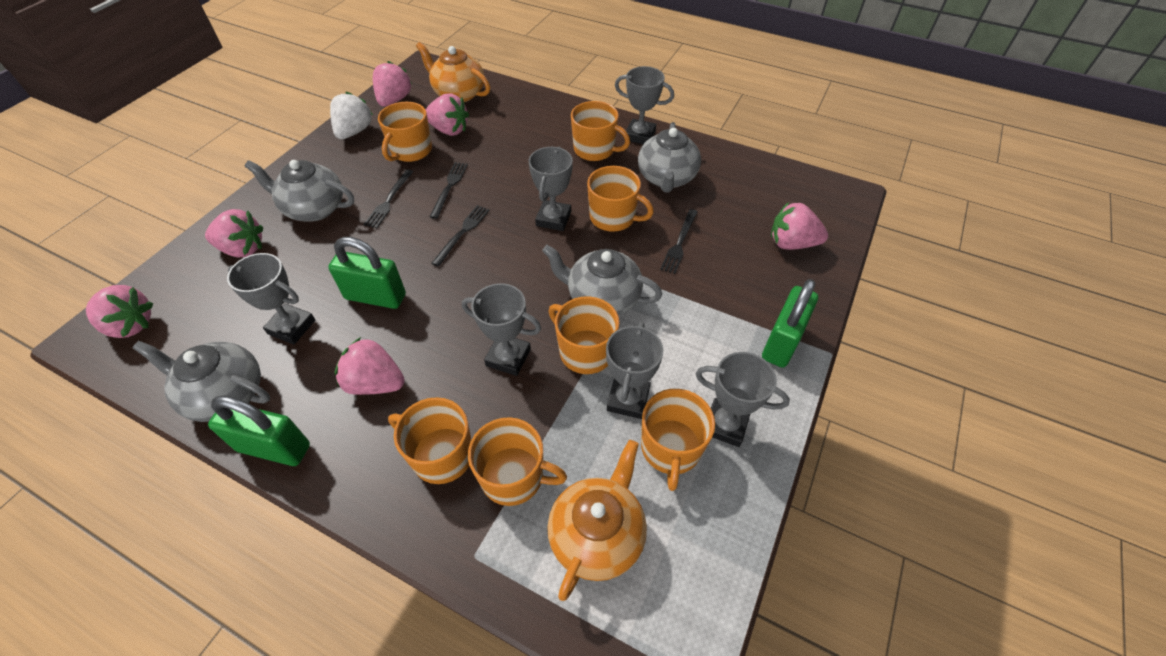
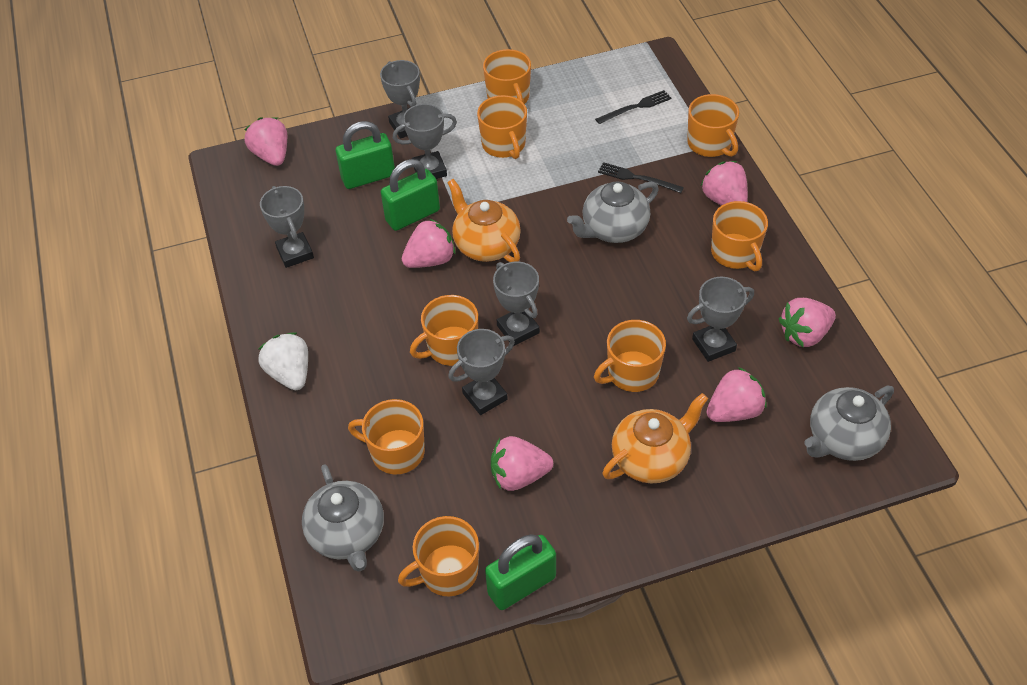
black fork: 4 -> 2
grey teapot: 4 -> 3
orange mug: 7 -> 8

